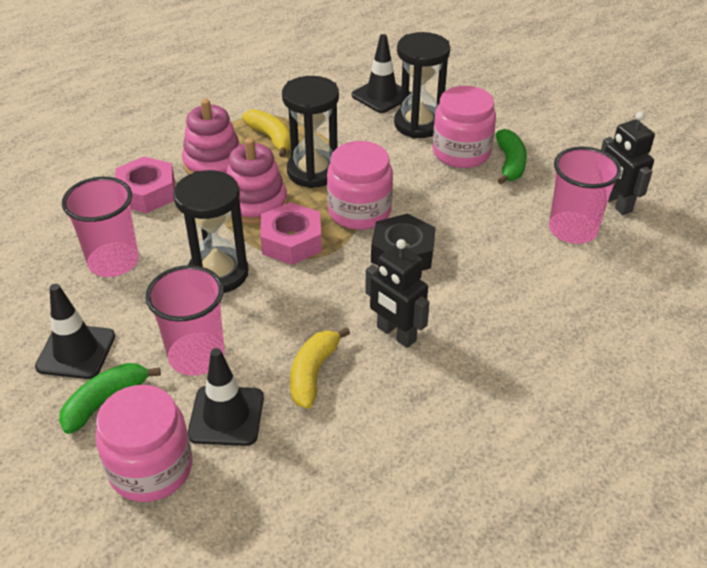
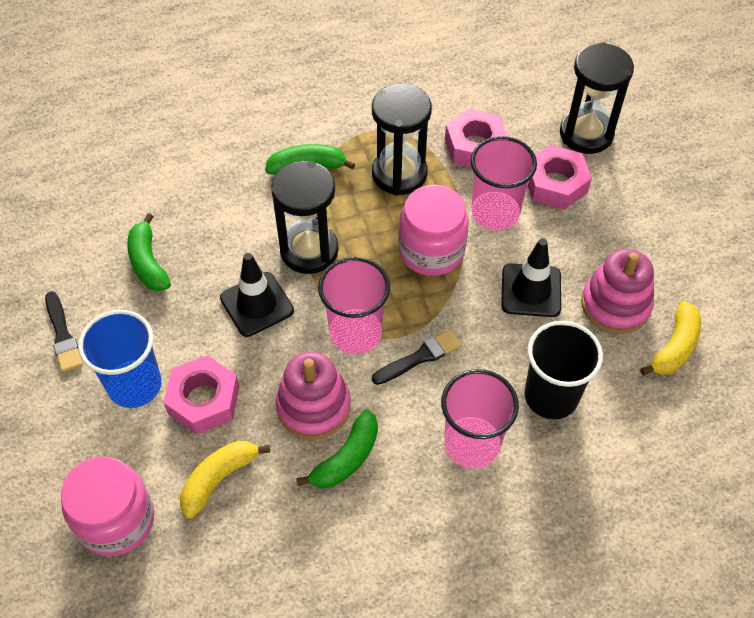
black brush: 0 -> 2
black cup: 0 -> 1
black nut: 1 -> 0
black robot: 2 -> 0
black traffic cone: 3 -> 2
blue cup: 0 -> 1
green banana: 2 -> 3
pink jar: 3 -> 2
pink nut: 2 -> 3

